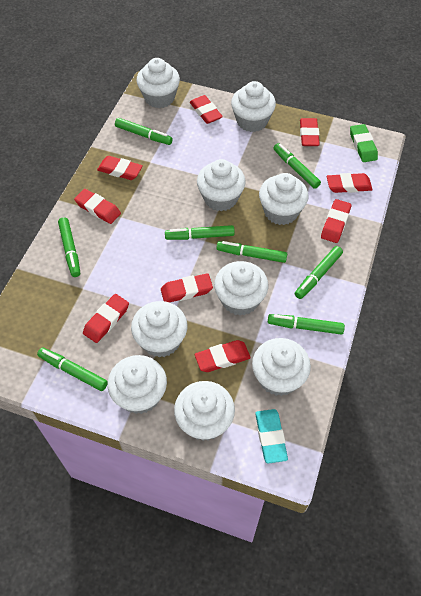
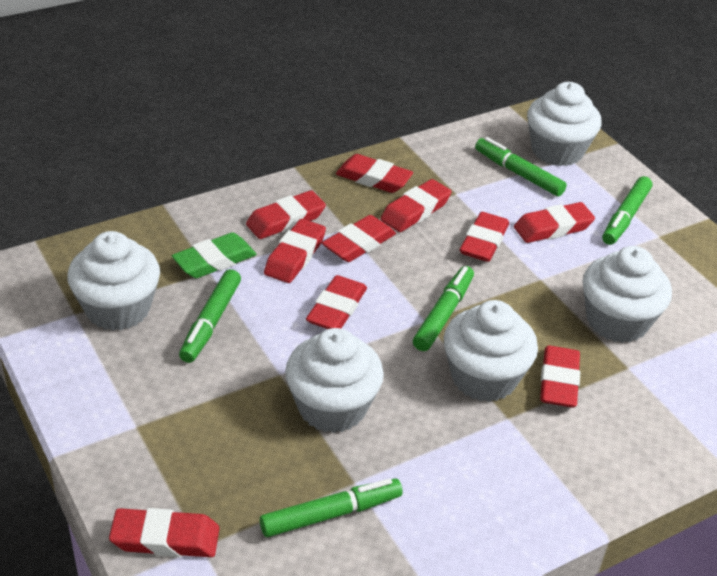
green marker: 8 -> 5
red eraser: 9 -> 10
turquoise eraser: 1 -> 0
white cupcake: 9 -> 5

